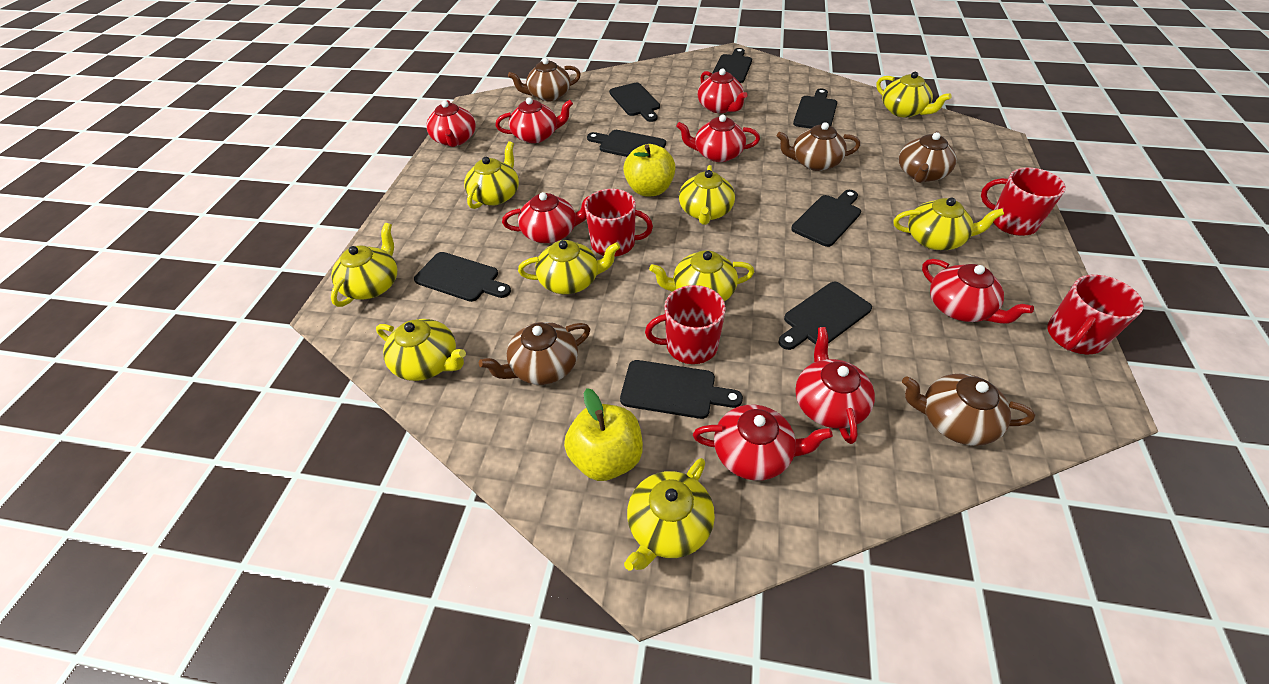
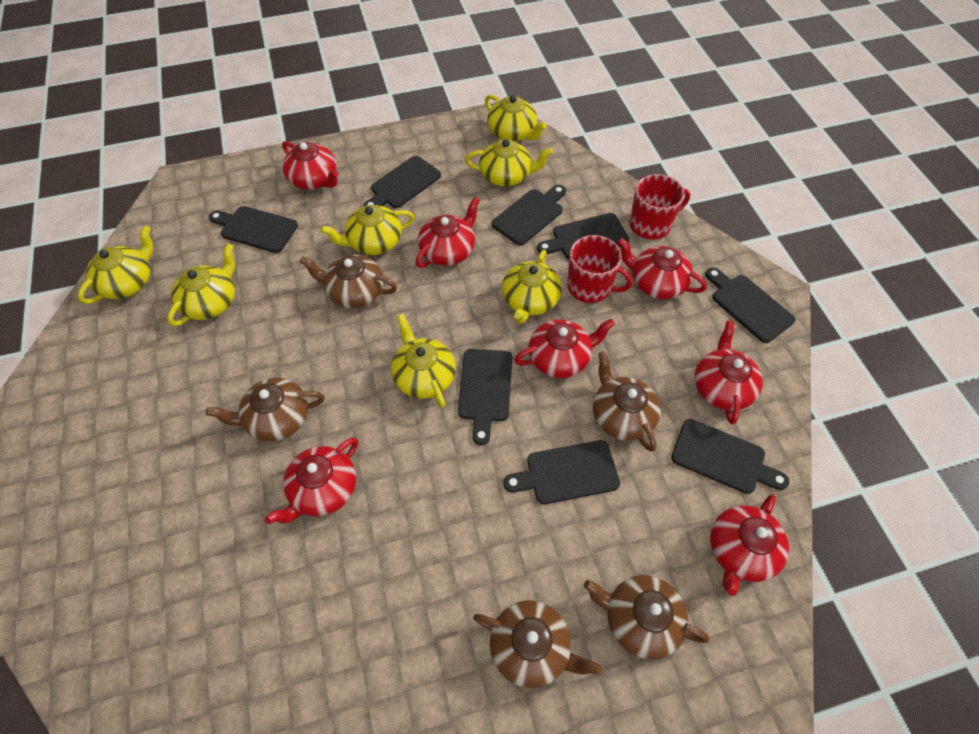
red mug: 4 -> 2
red teapot: 8 -> 7
yellow apple: 2 -> 0
yellow teapot: 9 -> 7

